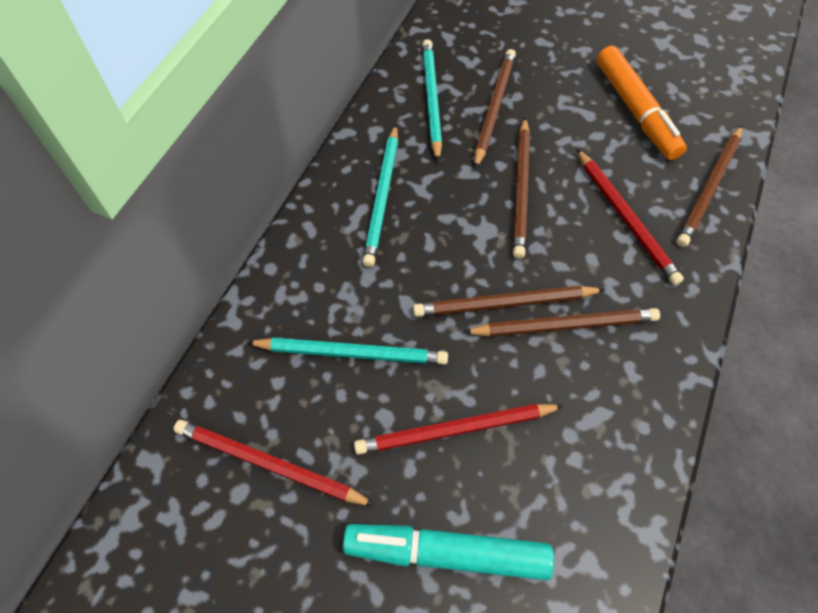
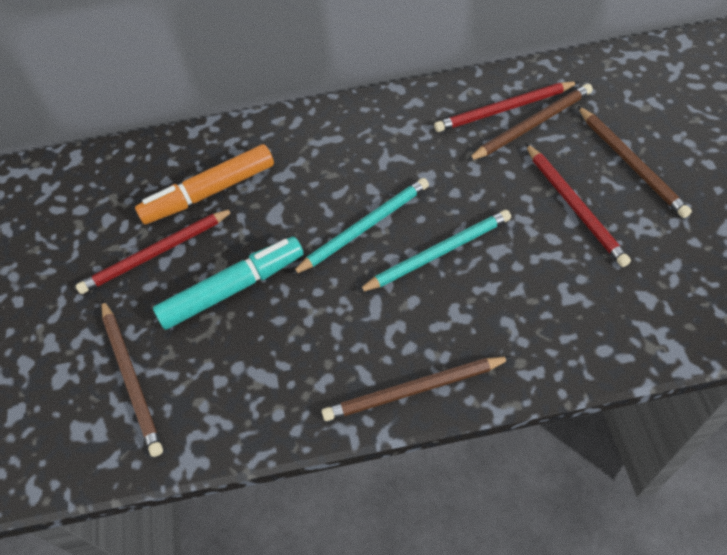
brown pencil: 5 -> 4
turquoise pencil: 3 -> 2

